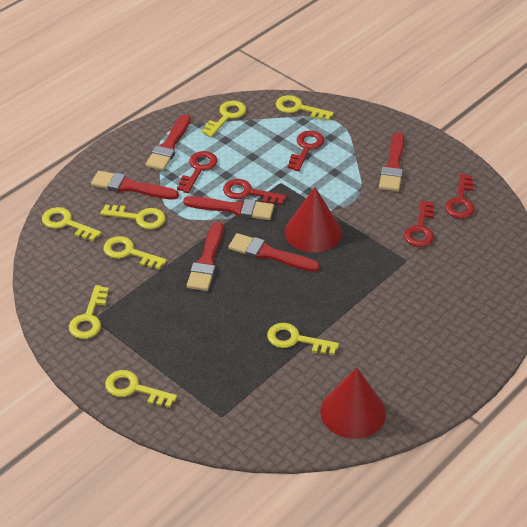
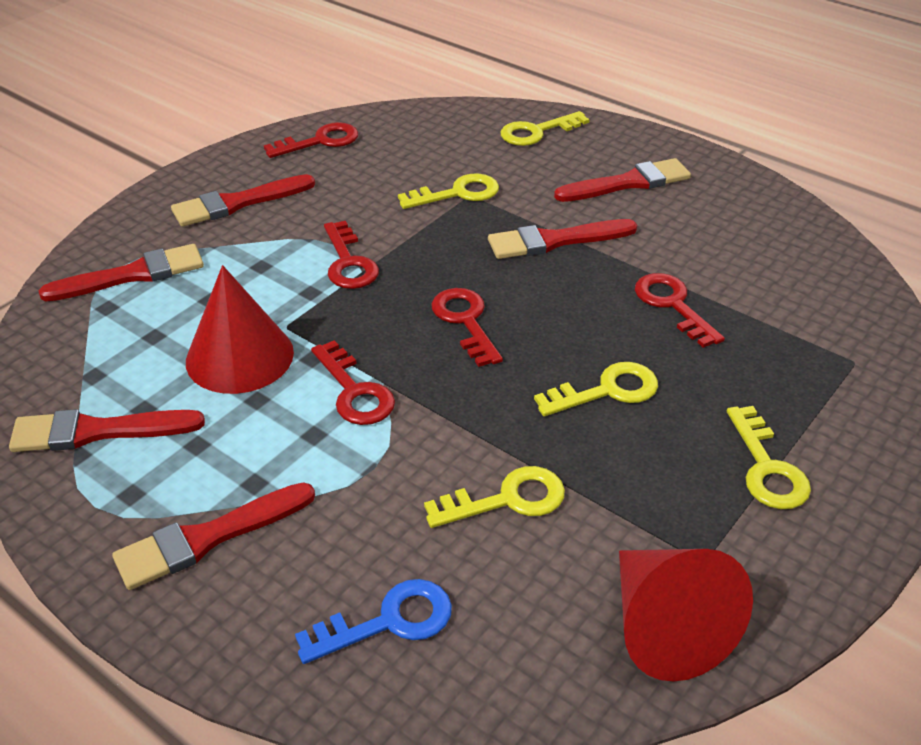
blue key: 0 -> 1
yellow key: 8 -> 5

